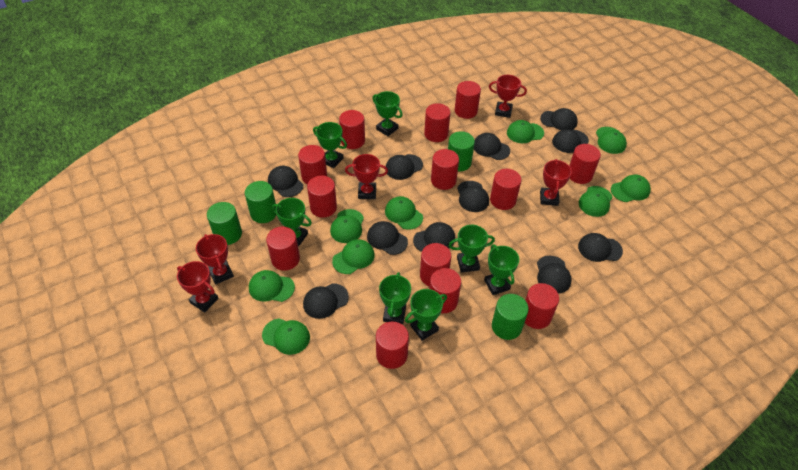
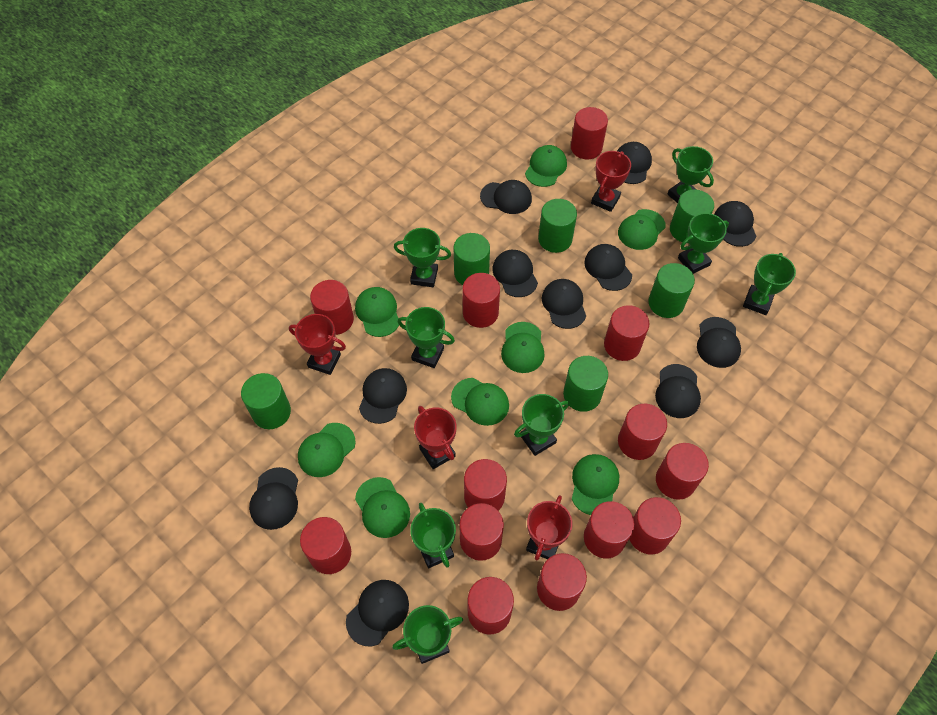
green cap: 9 -> 8
green cylinder: 4 -> 6
green trophy: 7 -> 8
red trophy: 5 -> 4

